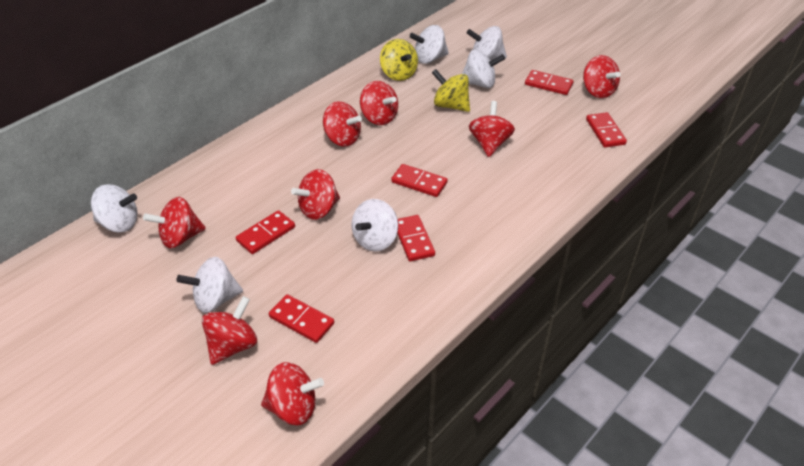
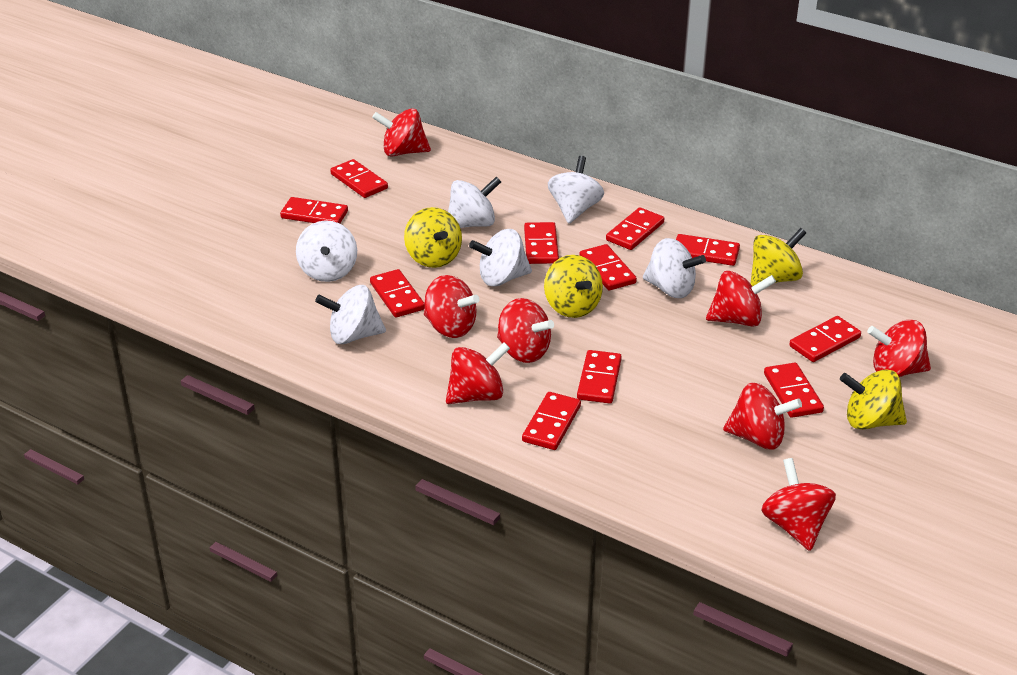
red domino: 6 -> 11
yellow spinning top: 2 -> 4

